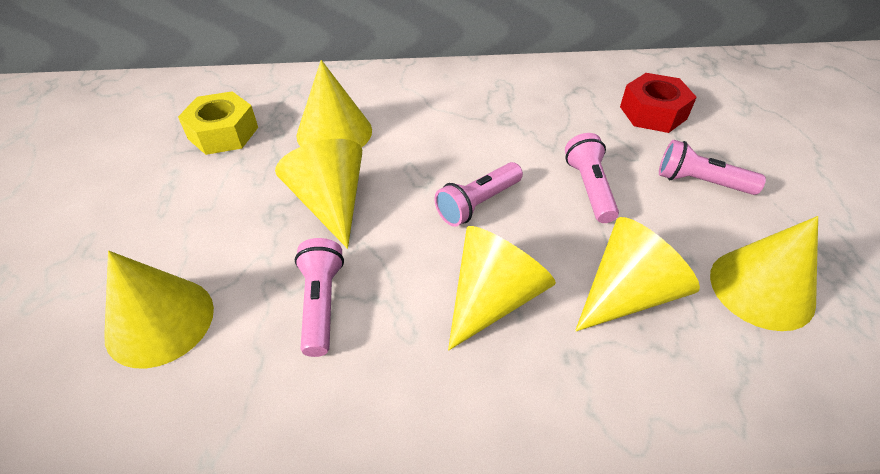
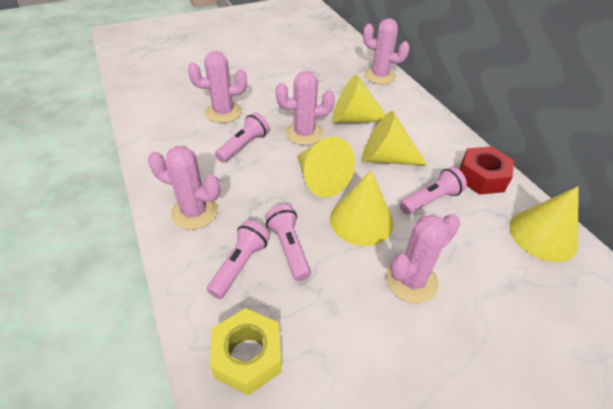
pink cactus: 0 -> 5
yellow cone: 6 -> 5

